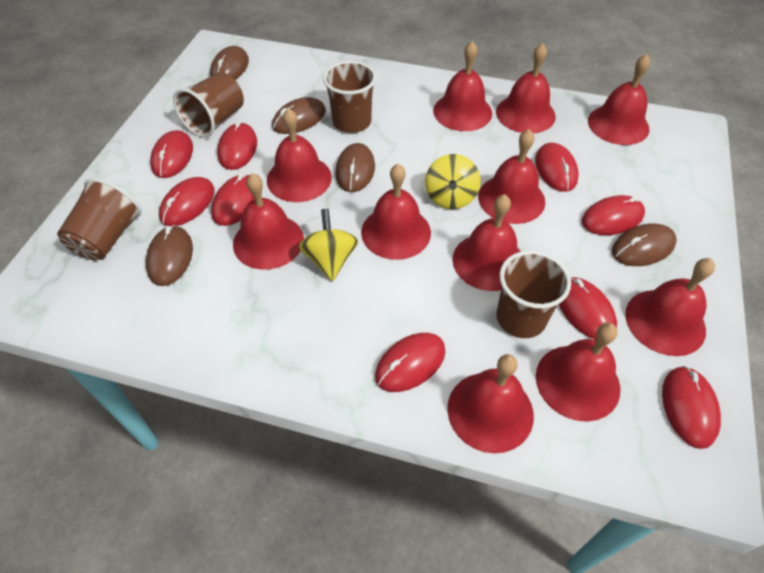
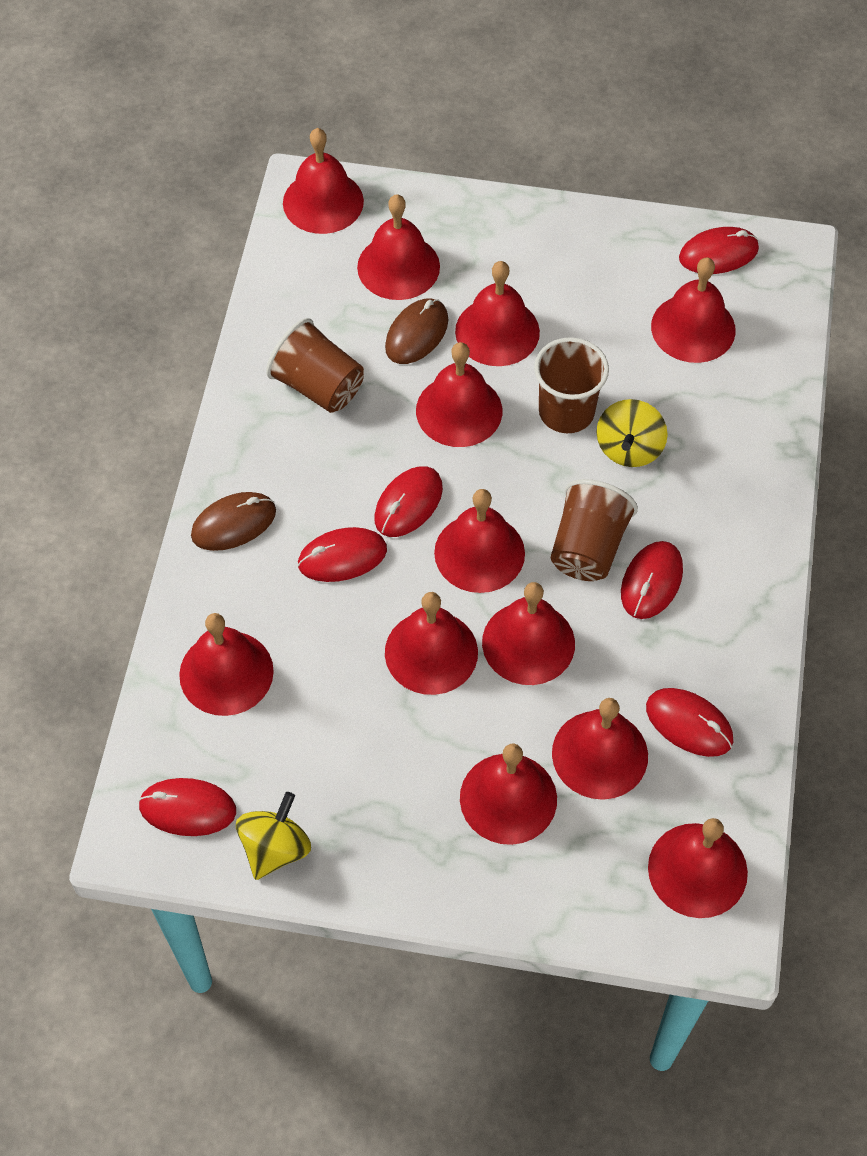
brown cup: 4 -> 3
brown mouse: 5 -> 2
red bell: 11 -> 12
red mouse: 9 -> 6

